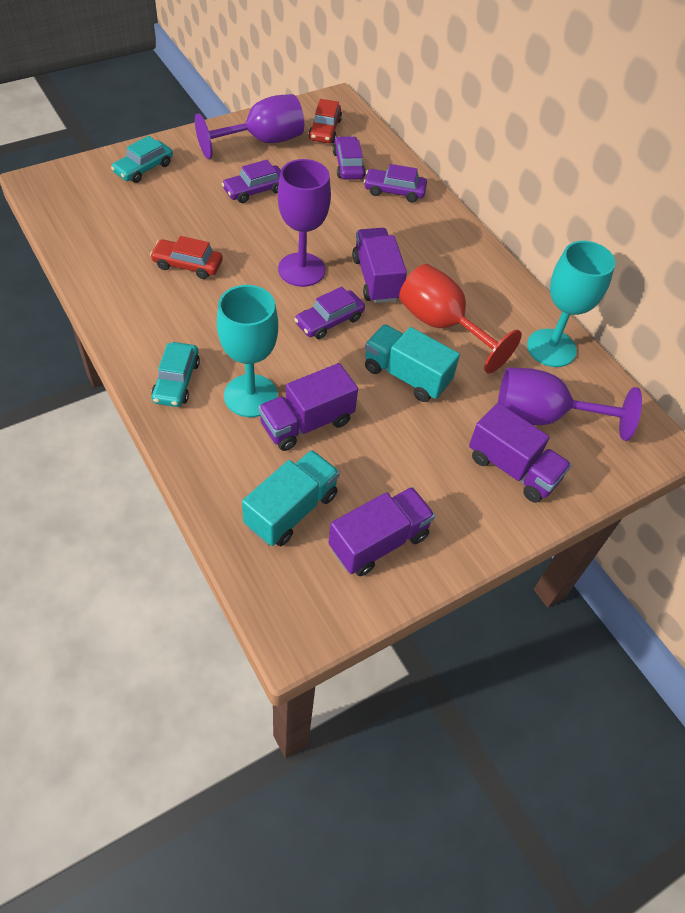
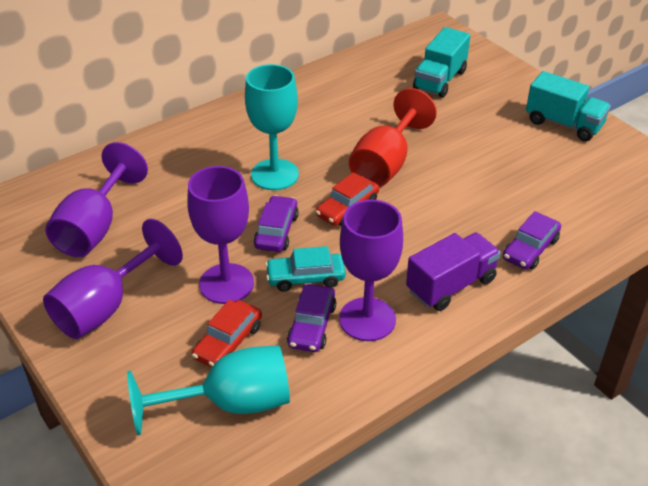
purple car: 4 -> 3
purple goblet: 3 -> 4
purple truck: 4 -> 1
turquoise car: 2 -> 1

